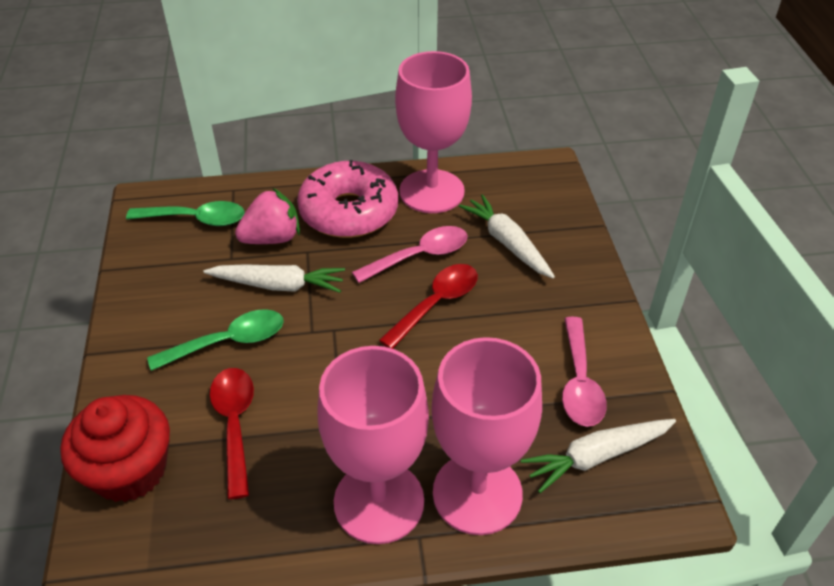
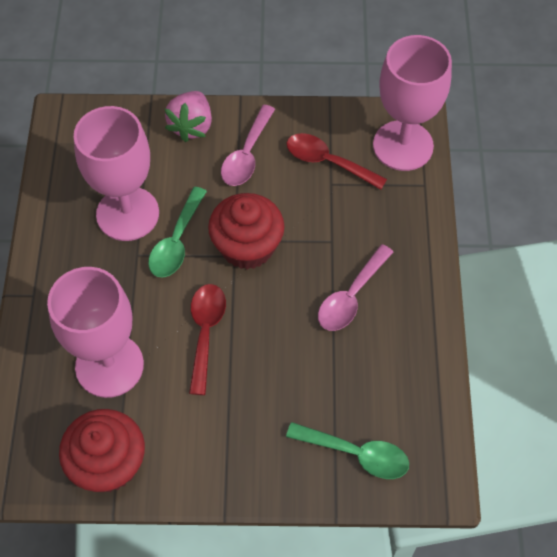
pink donut: 1 -> 0
red cupcake: 1 -> 2
white carrot: 3 -> 0

